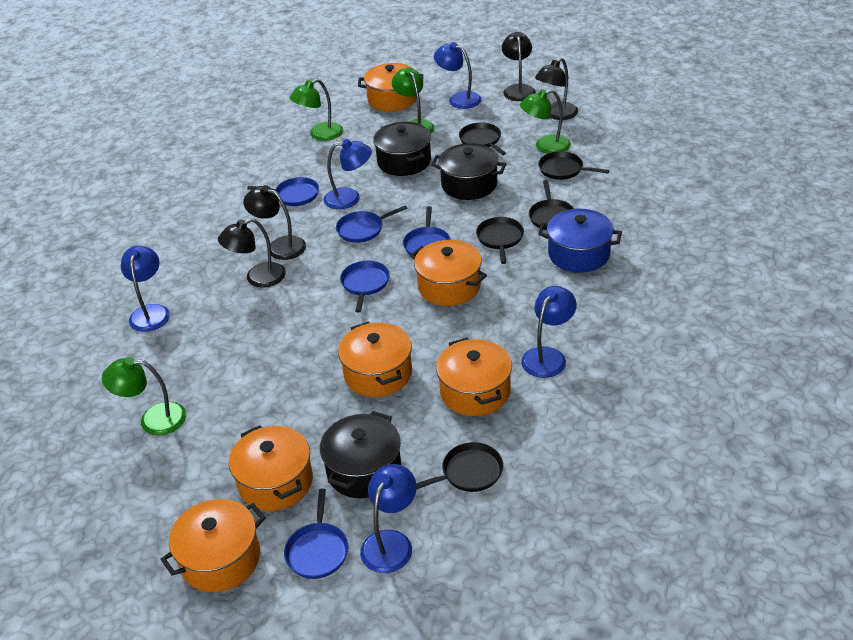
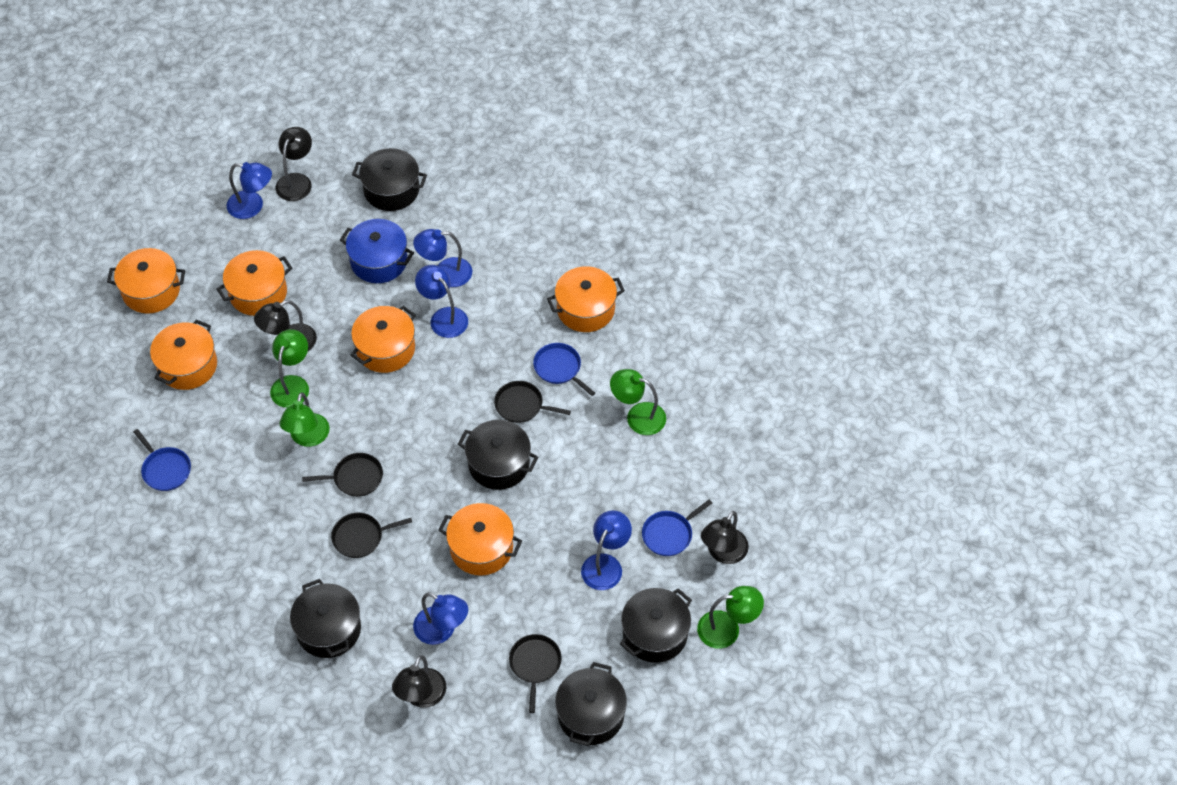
black pan: 5 -> 4
black pot: 3 -> 5
blue pan: 5 -> 3

